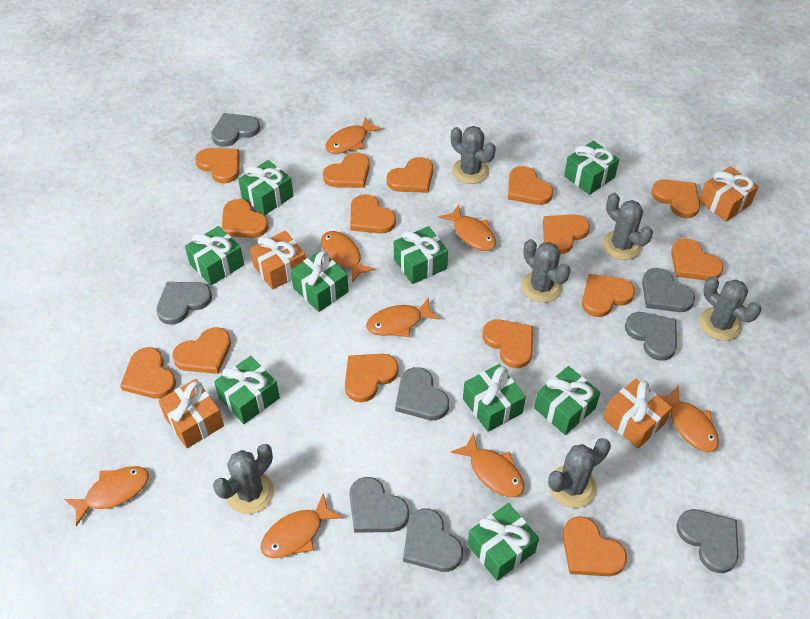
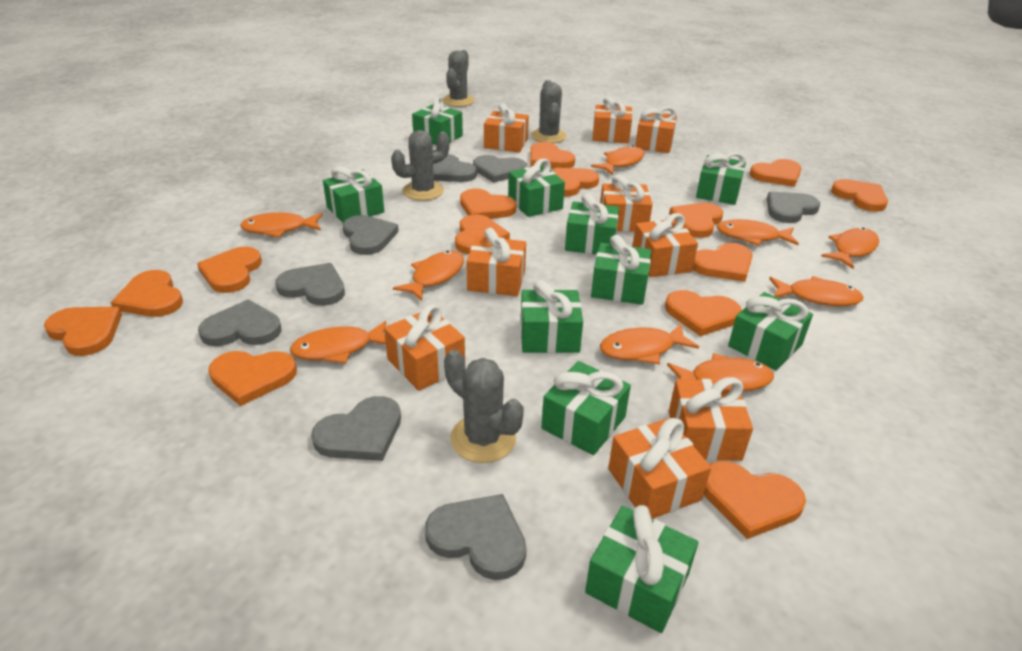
green gift: 9 -> 10
grey cactus: 6 -> 4
orange fish: 8 -> 9
orange gift: 4 -> 9
orange heart: 15 -> 14

